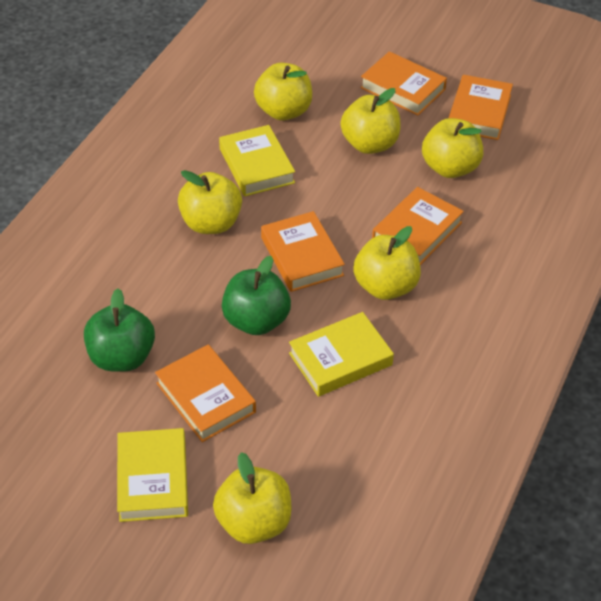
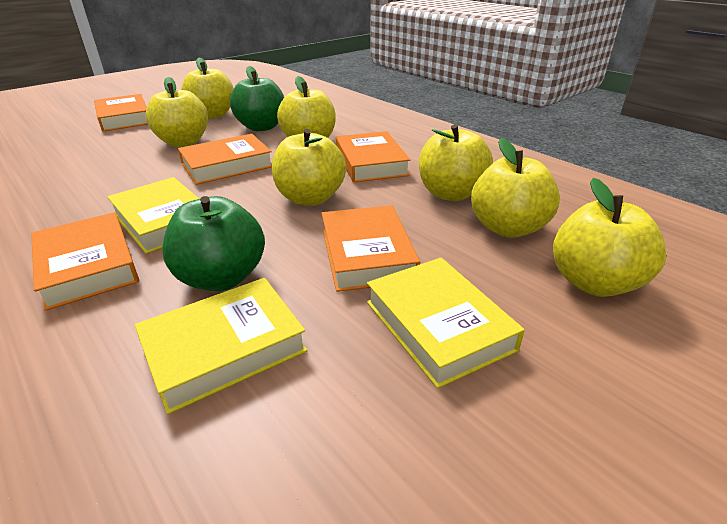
yellow apple: 6 -> 7

